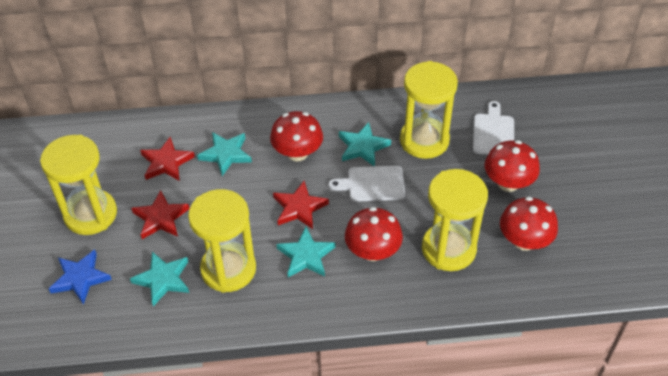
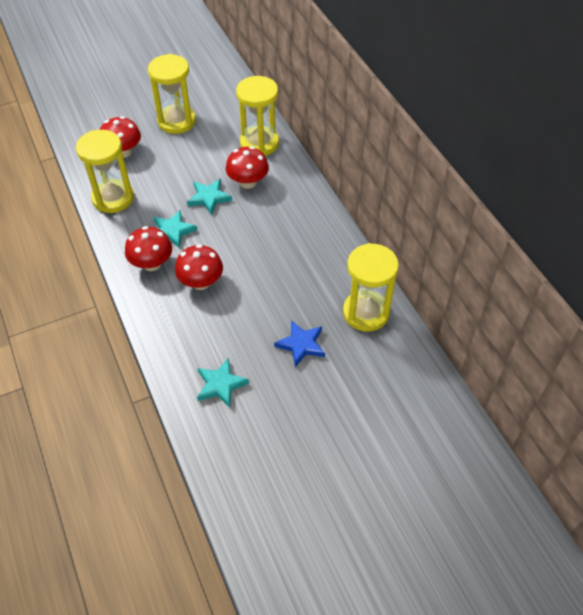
red star: 3 -> 0
turquoise star: 4 -> 3
white cutting board: 2 -> 0

